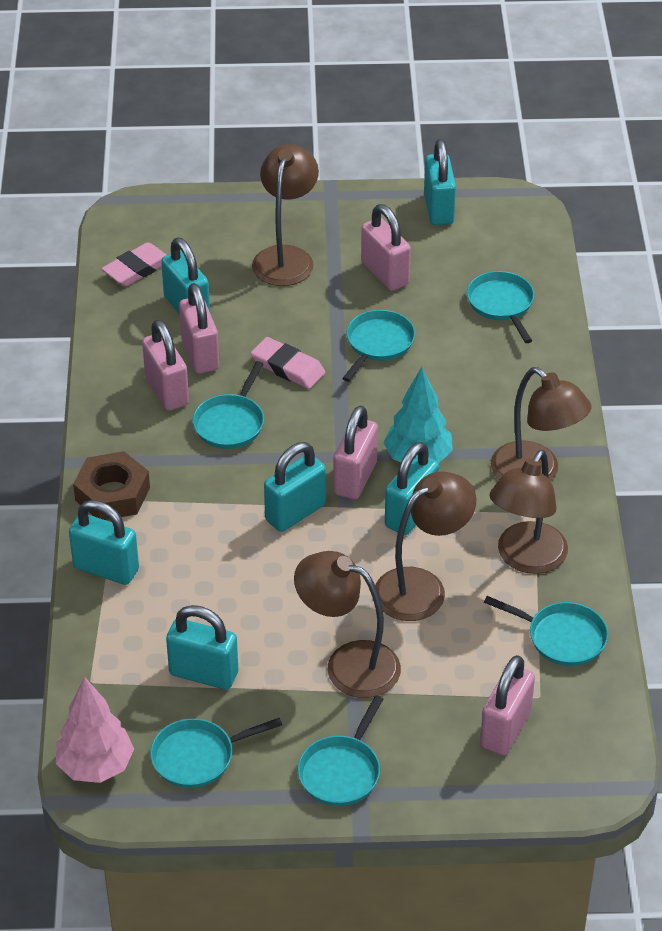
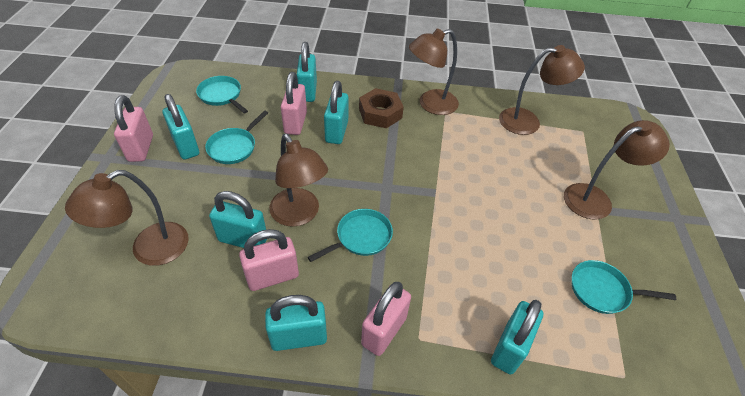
pink eraser: 2 -> 0
pink padlock: 5 -> 4
pink tree: 1 -> 0
turquoise pan: 6 -> 4
turquoise tree: 1 -> 0

